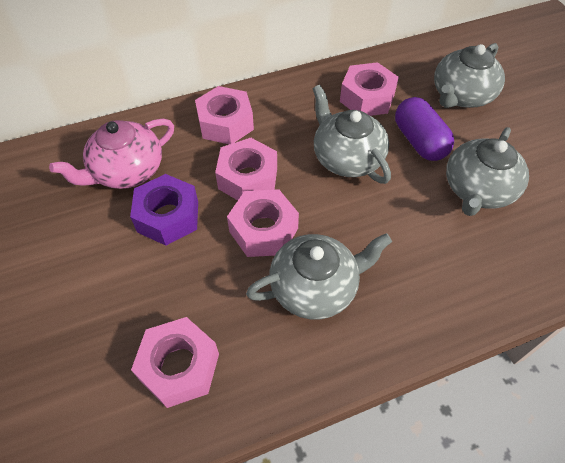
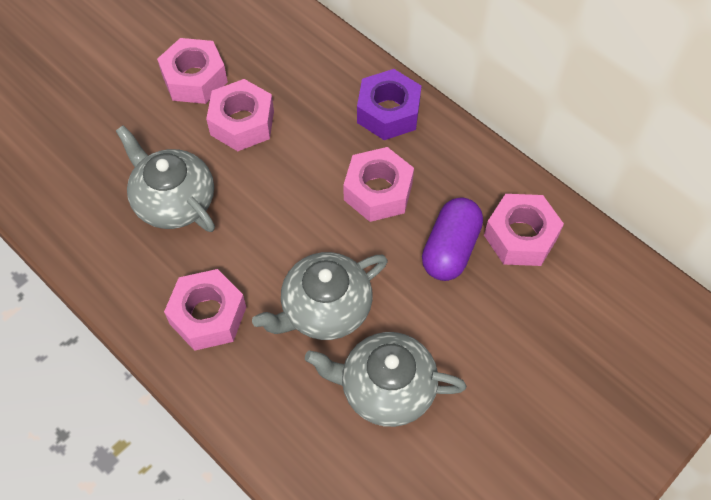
grey teapot: 4 -> 3
pink teapot: 1 -> 0

